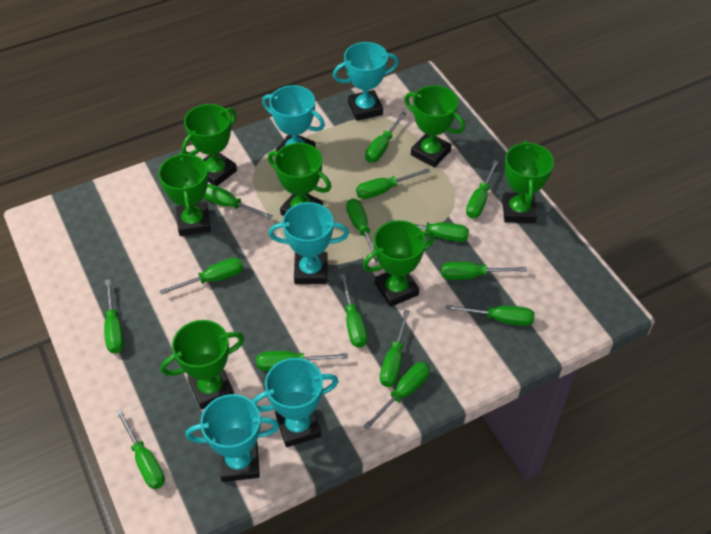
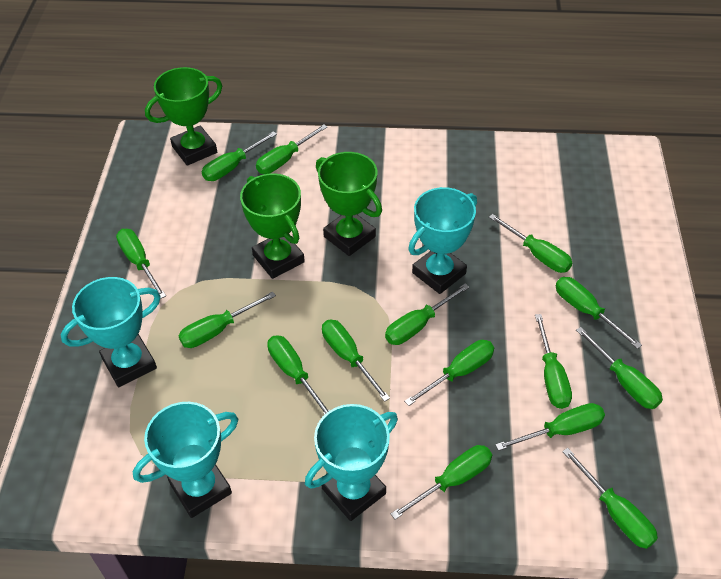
green trophy: 7 -> 3
turquoise trophy: 5 -> 4

